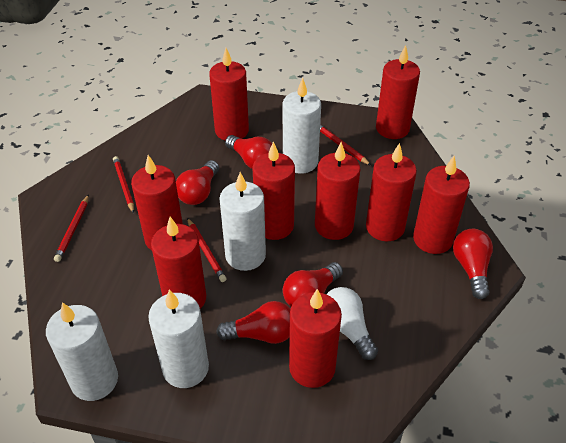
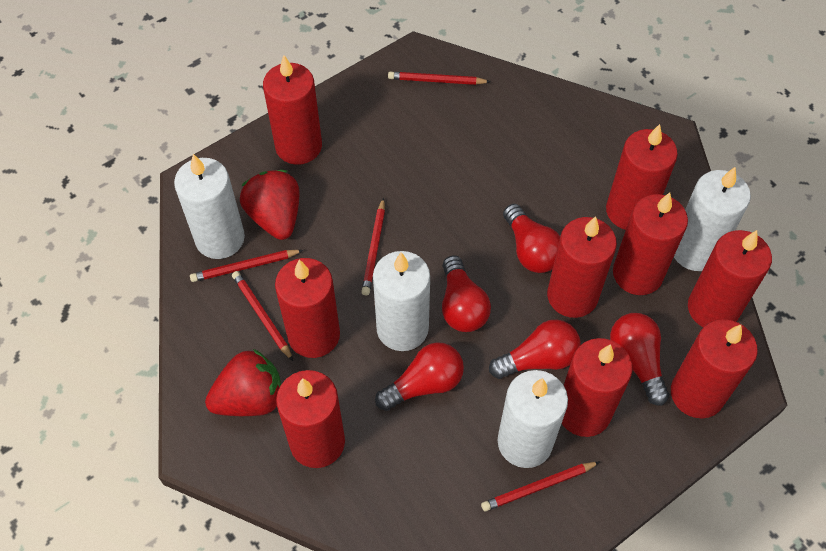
red pencil: 4 -> 5
red strawberry: 0 -> 2
white light bulb: 1 -> 0

